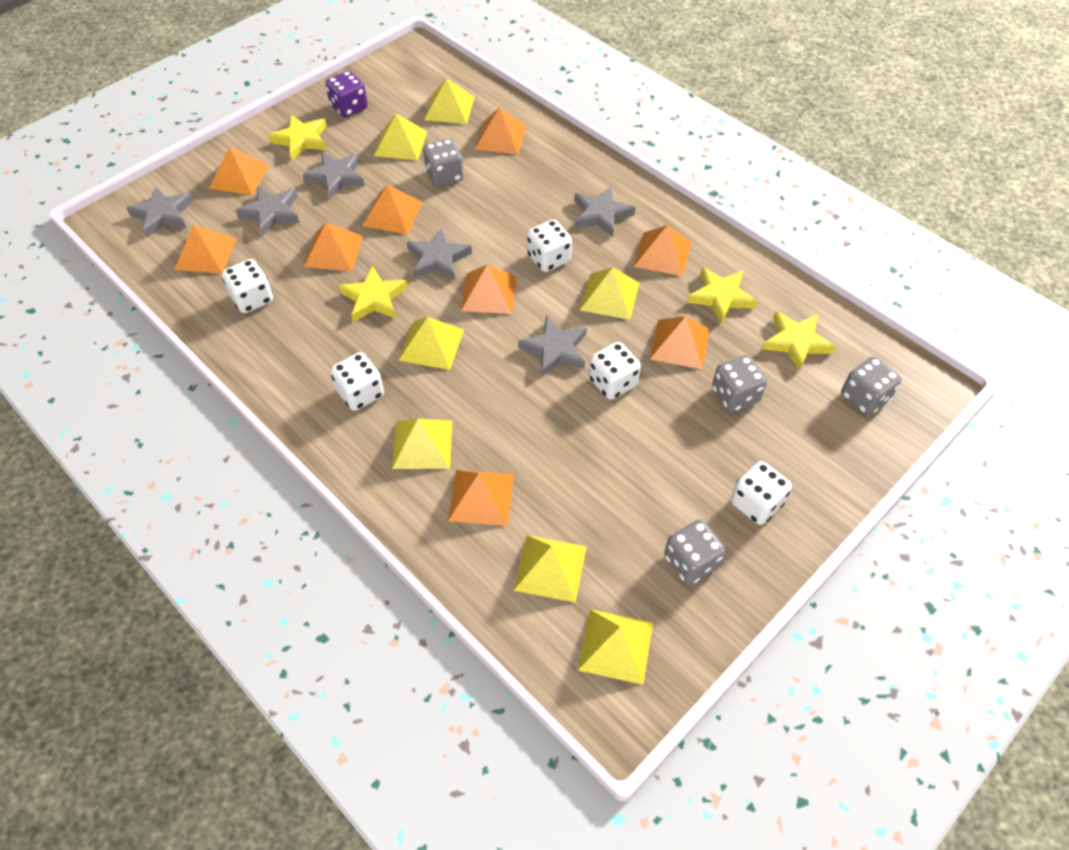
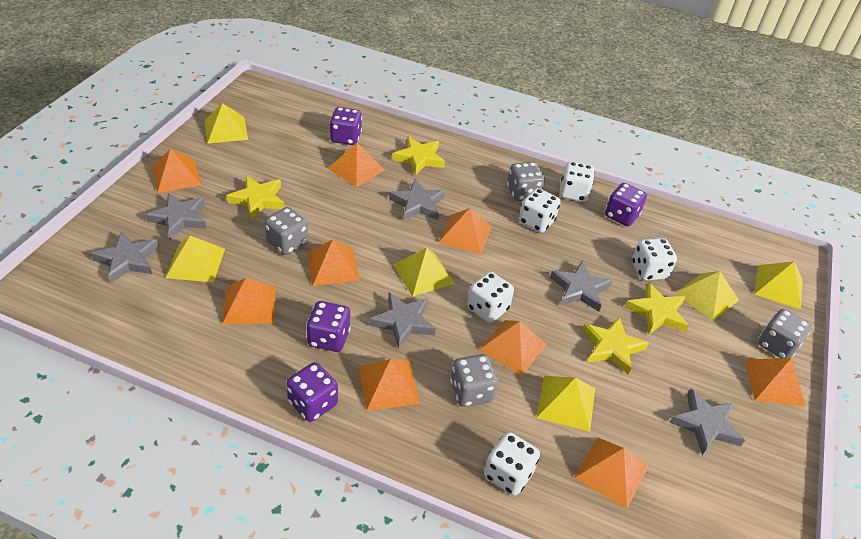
purple dice: 1 -> 4
yellow pyramid: 7 -> 6

